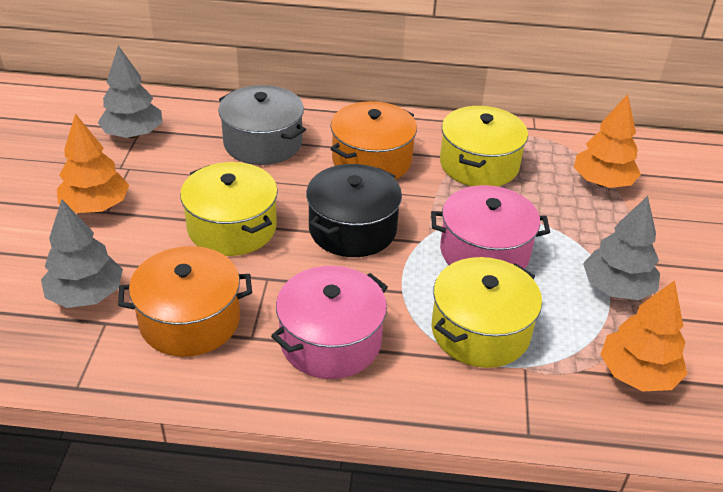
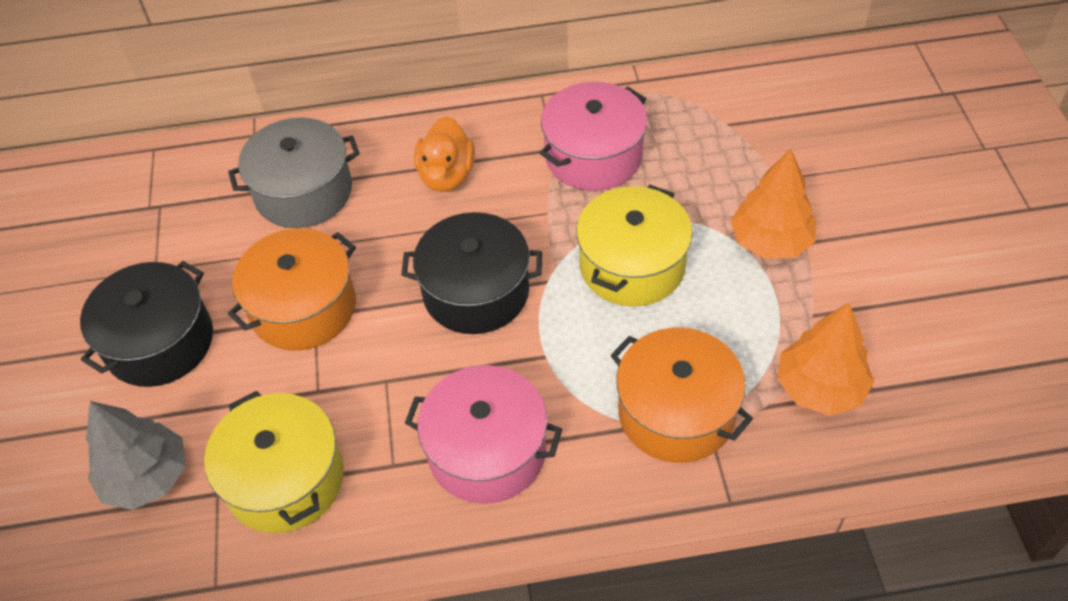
black pot: 1 -> 2
grey tree: 3 -> 1
orange duck: 0 -> 1
orange tree: 3 -> 2
yellow pot: 3 -> 2

